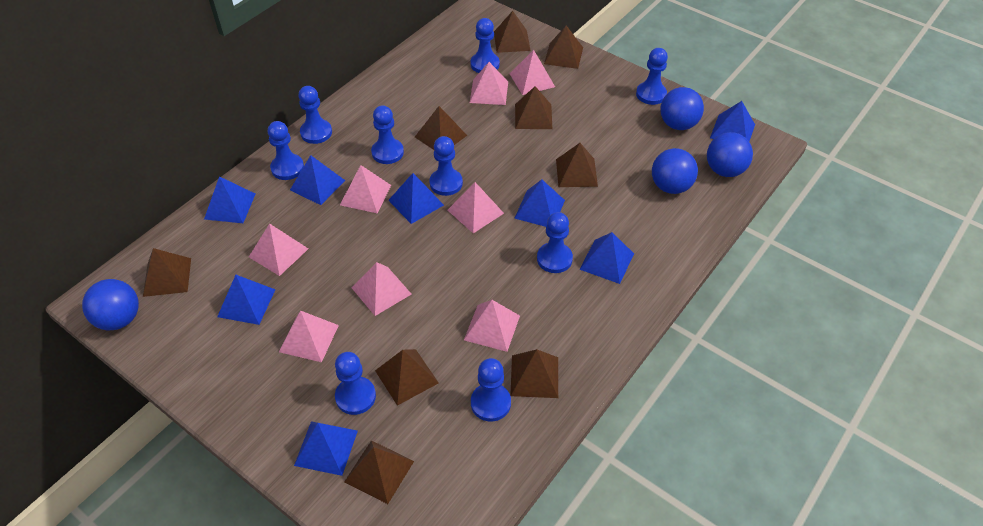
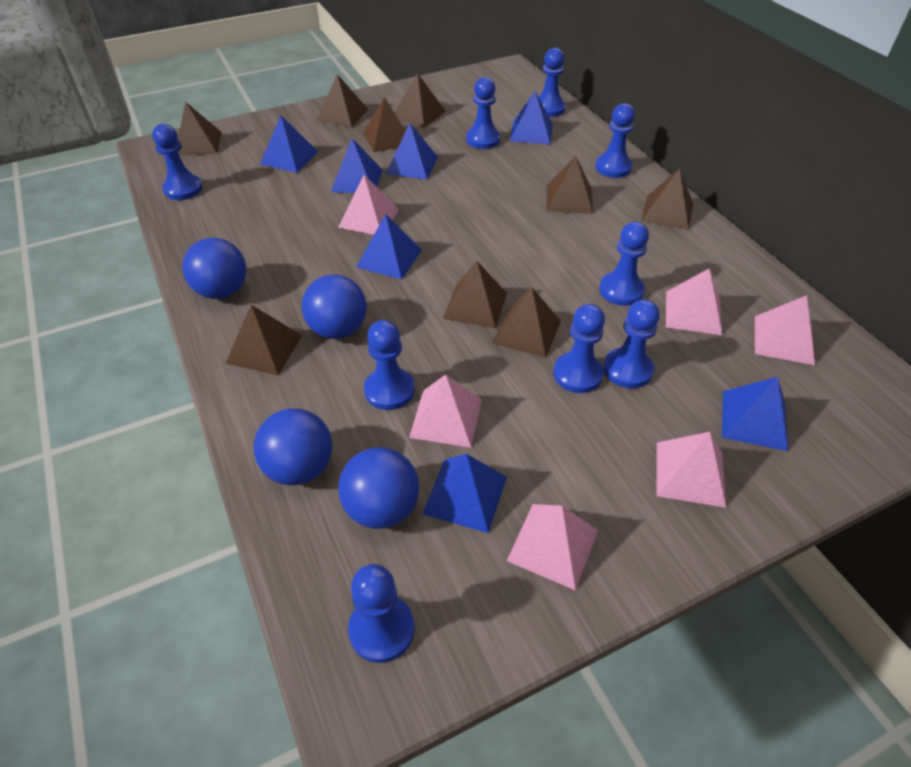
blue pyramid: 8 -> 7
pink pyramid: 8 -> 6

